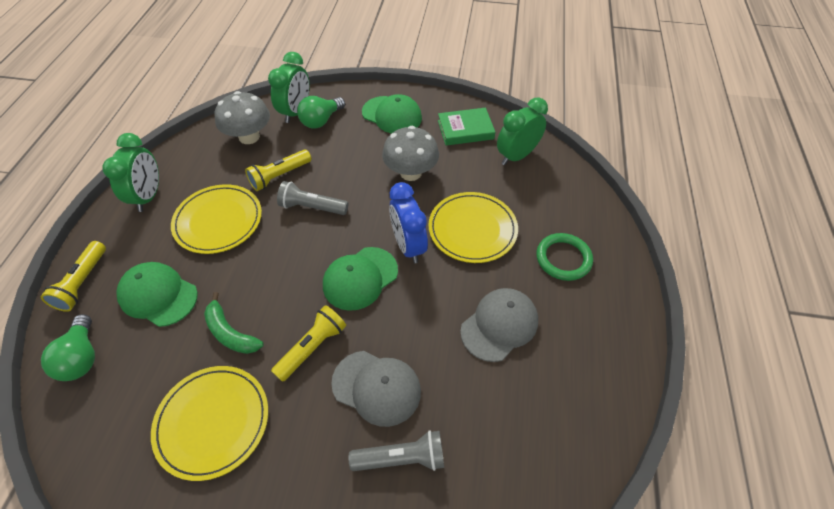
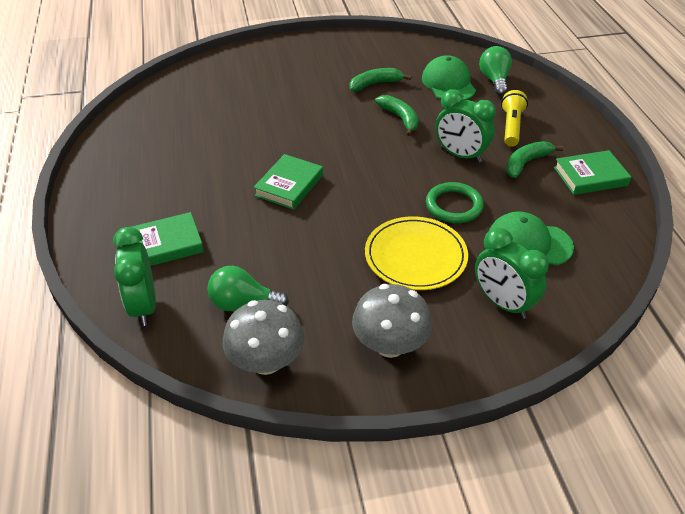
blue clock: 1 -> 0
green banana: 1 -> 3
green book: 1 -> 3
green cap: 3 -> 2
grey cap: 2 -> 0
grey flashlight: 2 -> 0
yellow flashlight: 3 -> 1
yellow plate: 3 -> 1

